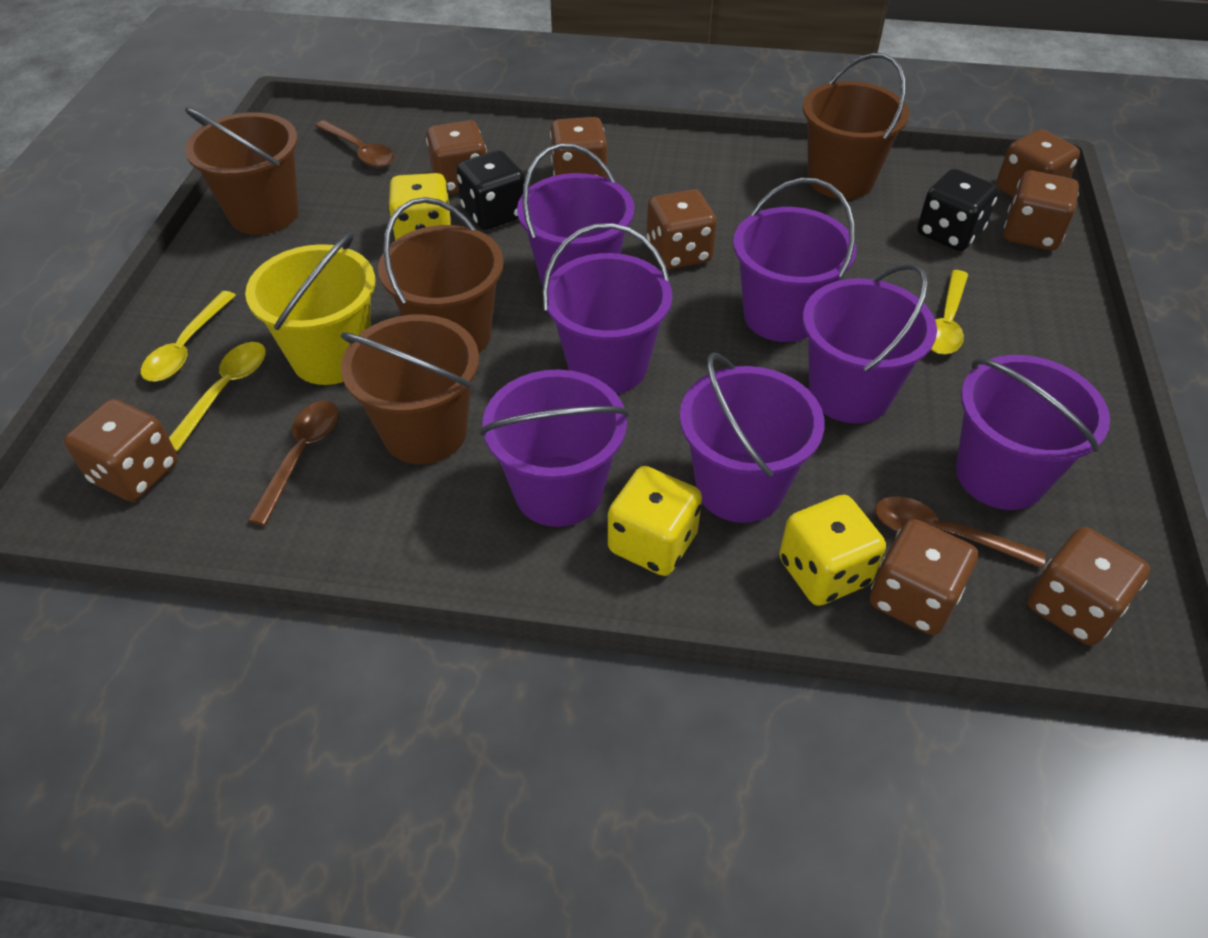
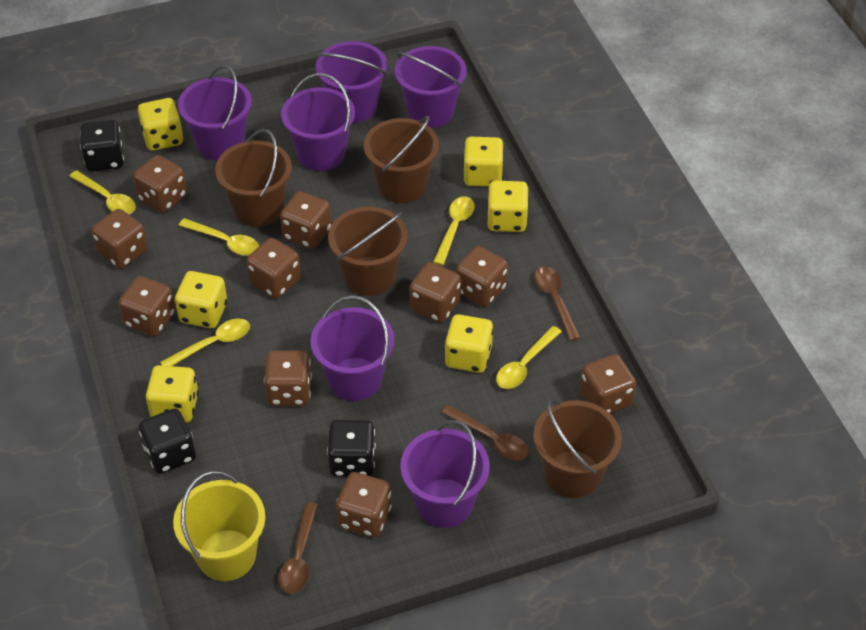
black dice: 2 -> 3
brown dice: 8 -> 10
purple bucket: 7 -> 6
yellow dice: 3 -> 6
yellow spoon: 3 -> 5

